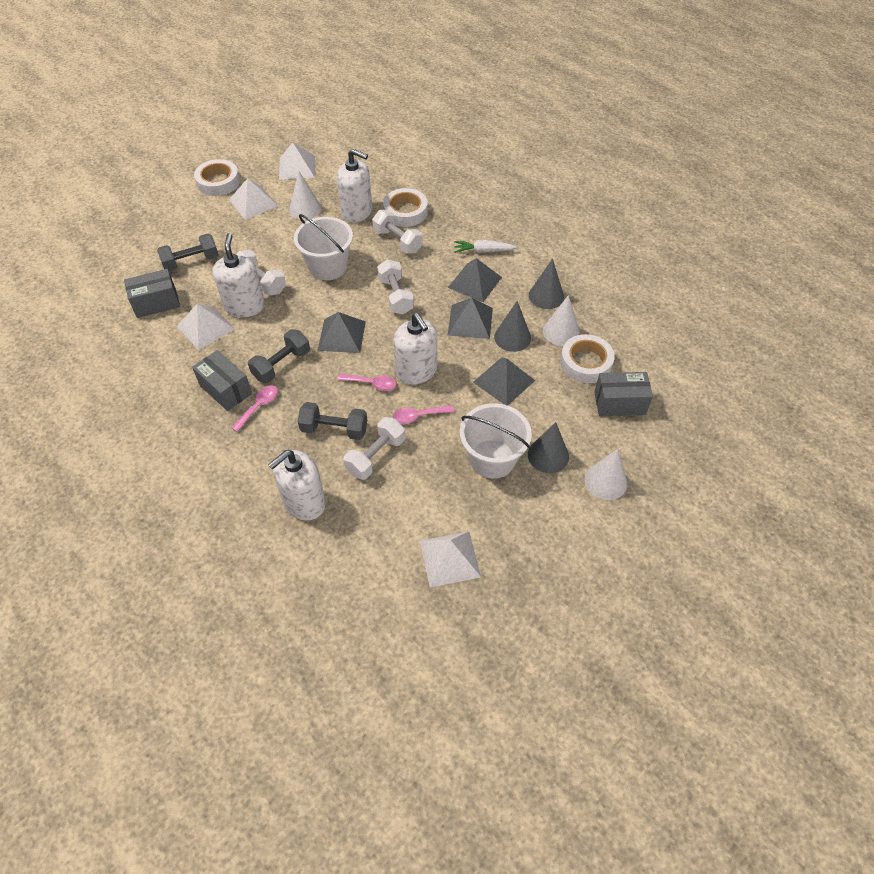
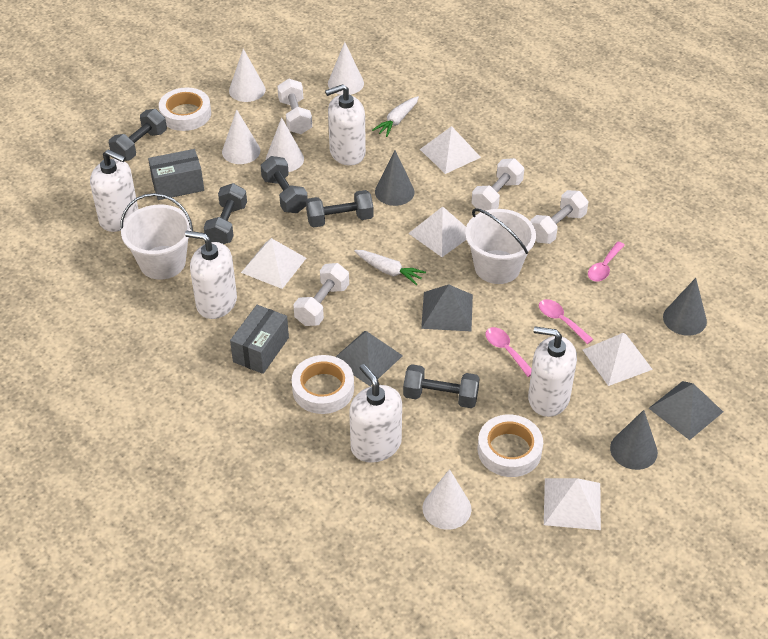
grey box: 3 -> 2
grey dumbbell: 3 -> 5
grey pyramid: 4 -> 3
white carrot: 1 -> 2
white cone: 3 -> 5
white pyramid: 4 -> 5
white soap dispenser: 4 -> 5

